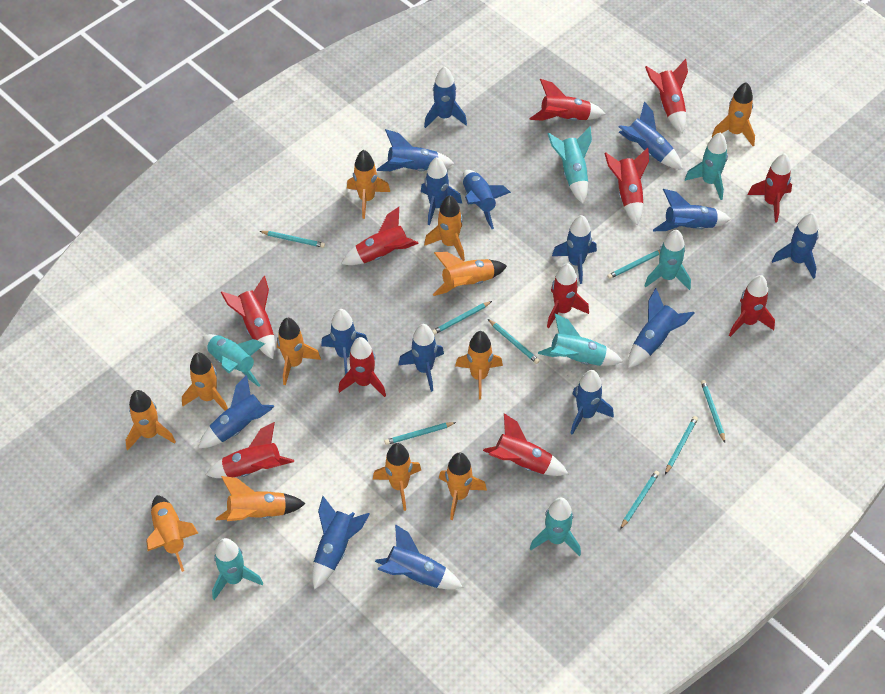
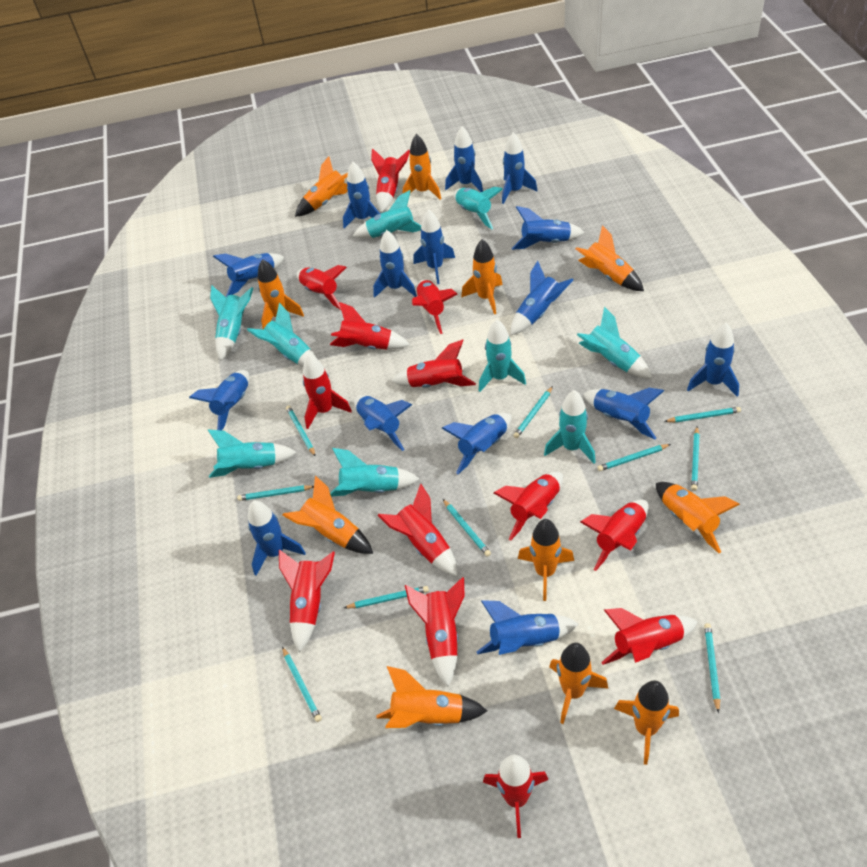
orange rocket: 12 -> 11
red rocket: 11 -> 13
turquoise pencil: 8 -> 10
turquoise rocket: 7 -> 9

